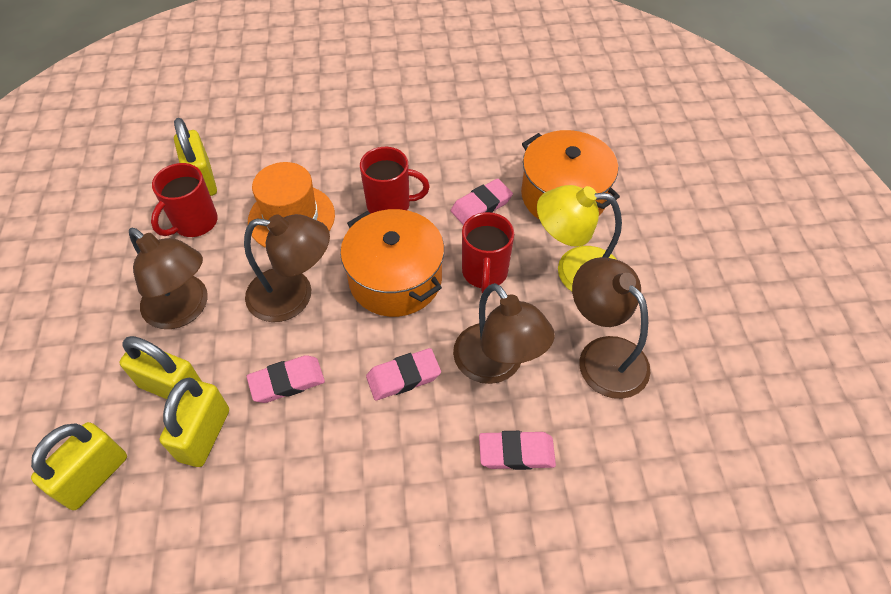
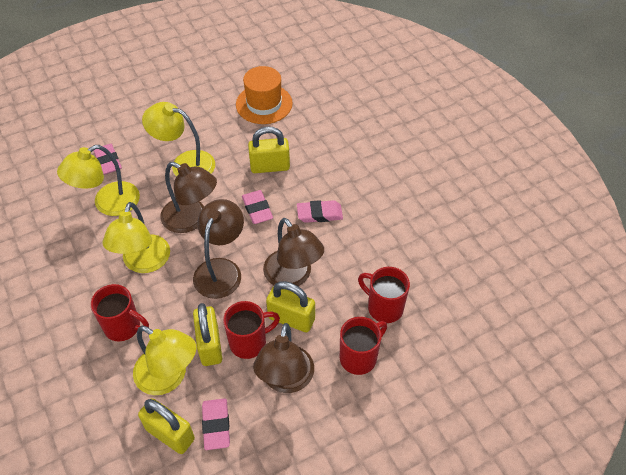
orange pot: 2 -> 0
red mug: 3 -> 4
yellow lamp: 1 -> 4

